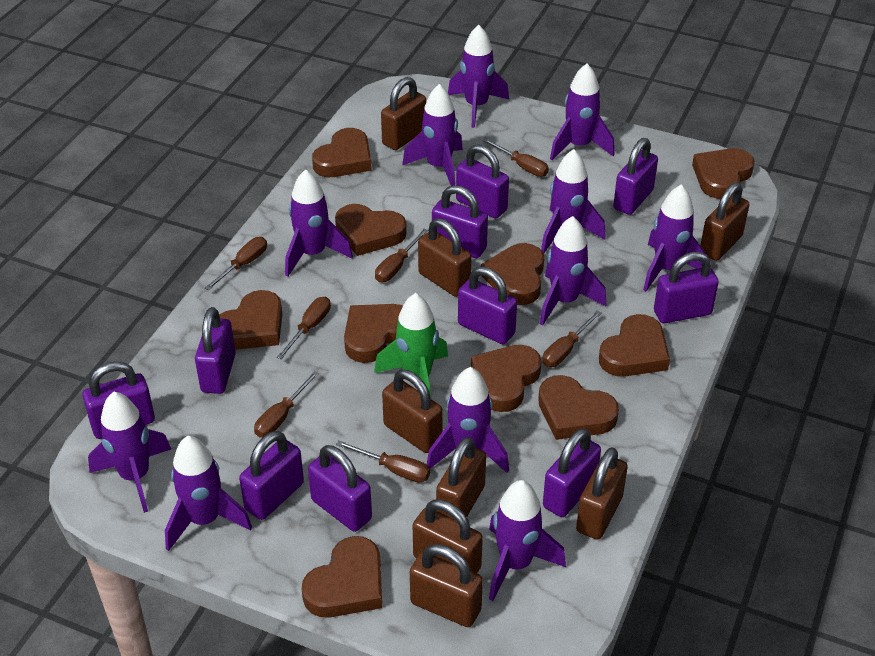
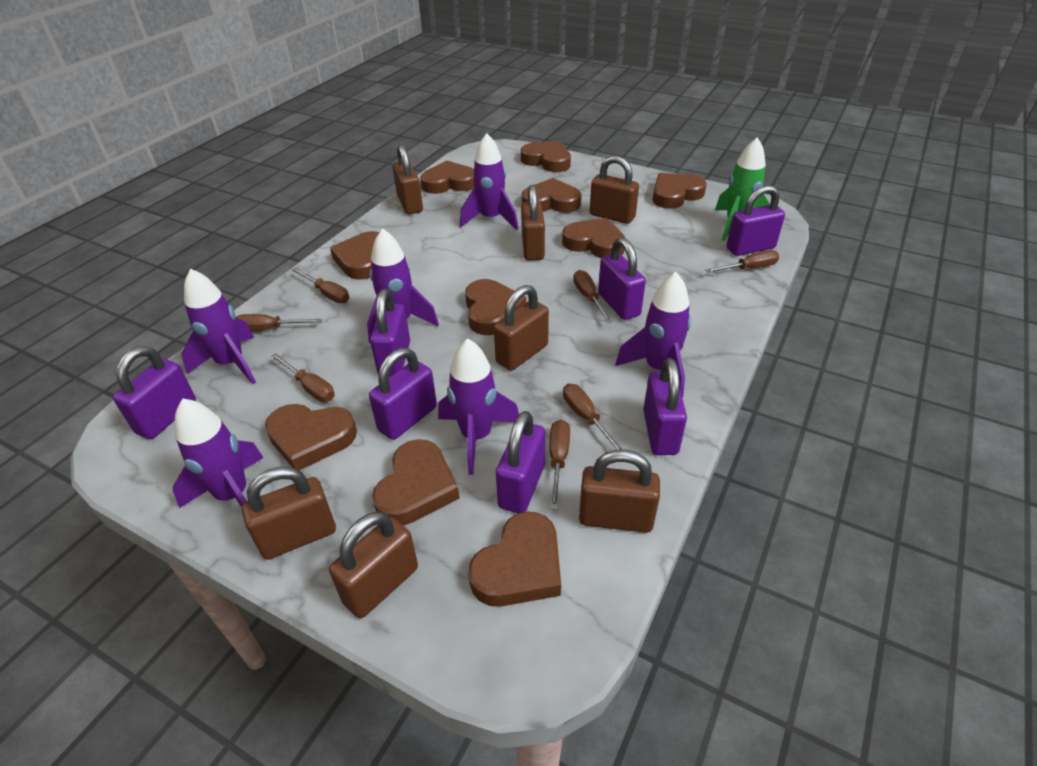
brown padlock: 8 -> 7
purple padlock: 10 -> 7
purple rocket: 11 -> 6

